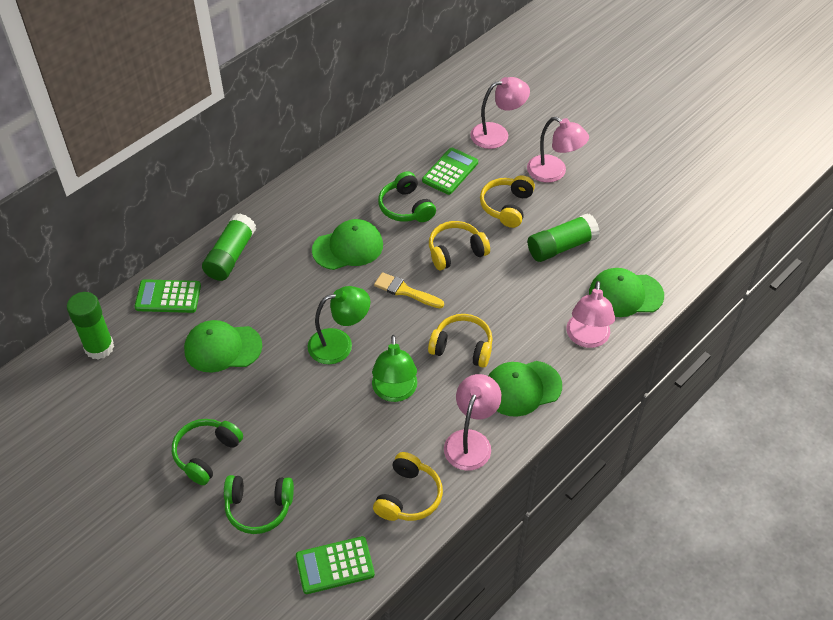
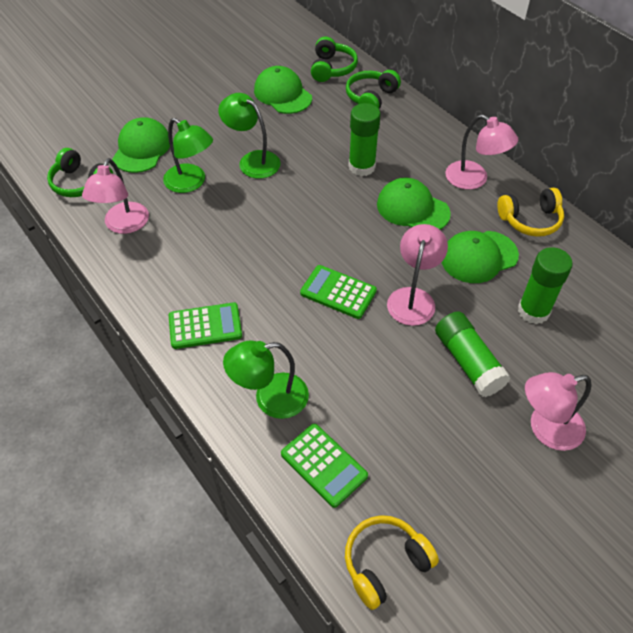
green lamp: 2 -> 3
yellow brush: 1 -> 0
yellow headphones: 4 -> 2

